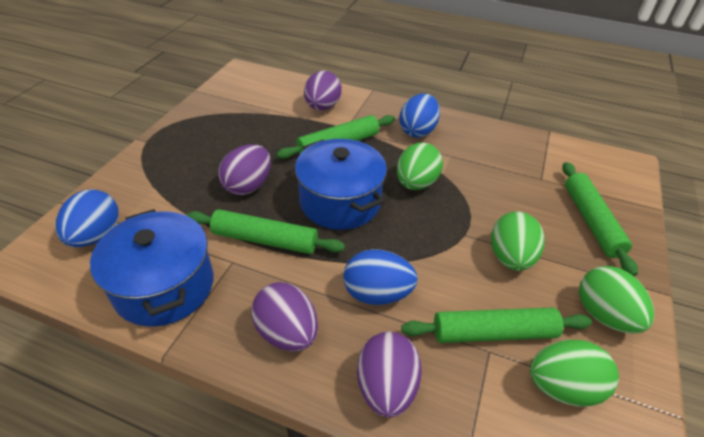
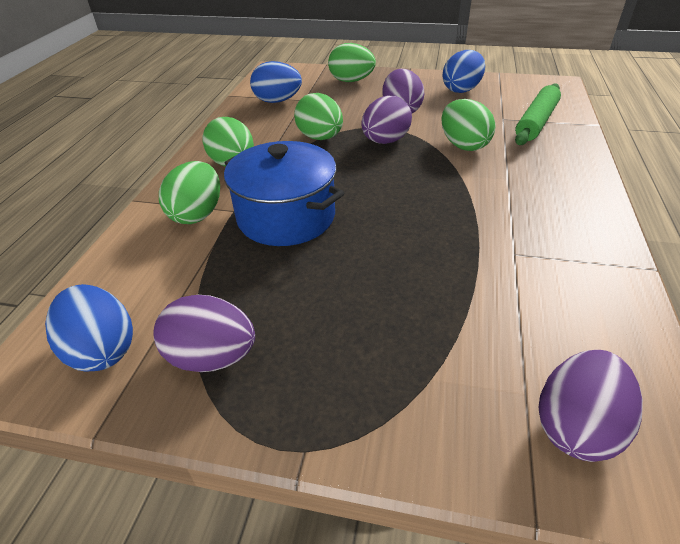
blue pot: 2 -> 1
green egg: 4 -> 5
green rolling pin: 4 -> 1

